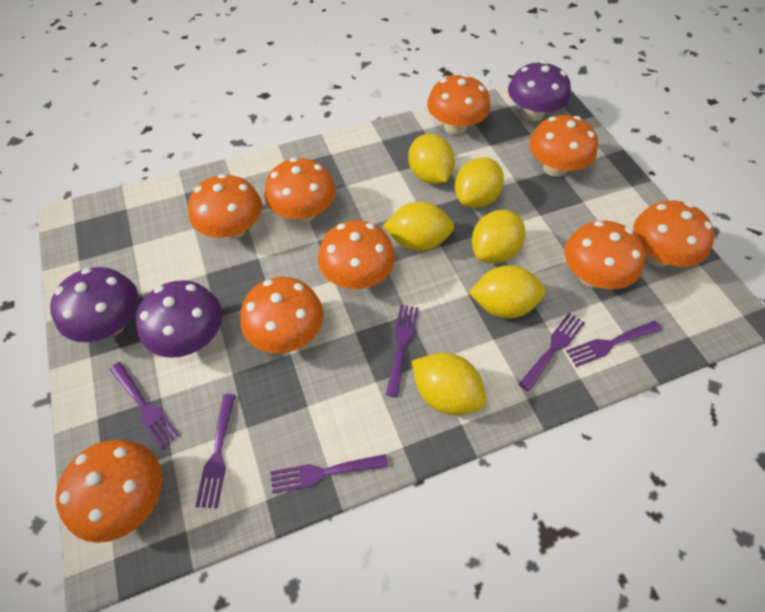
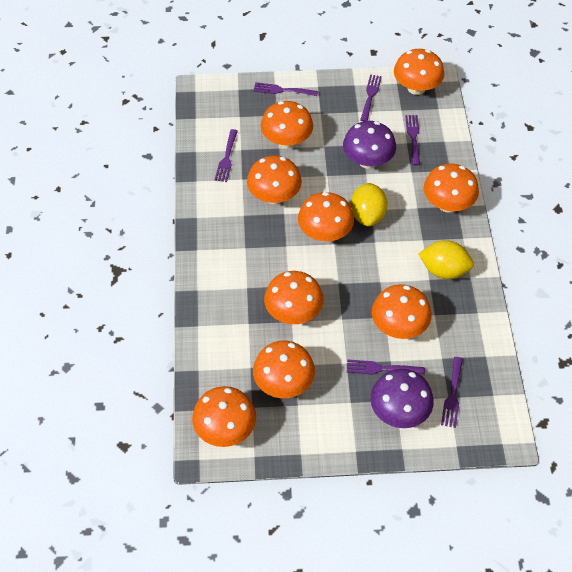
purple mushroom: 3 -> 2
yellow lemon: 6 -> 2

